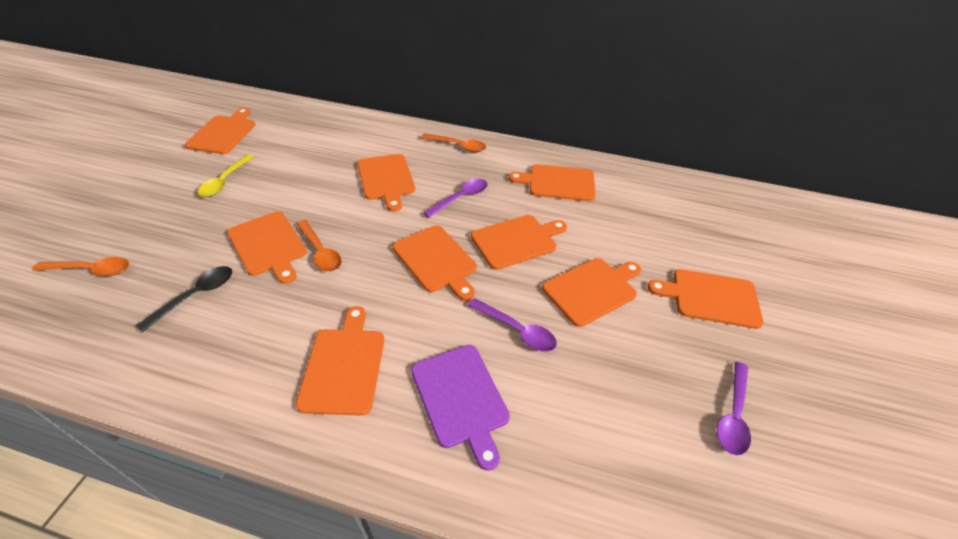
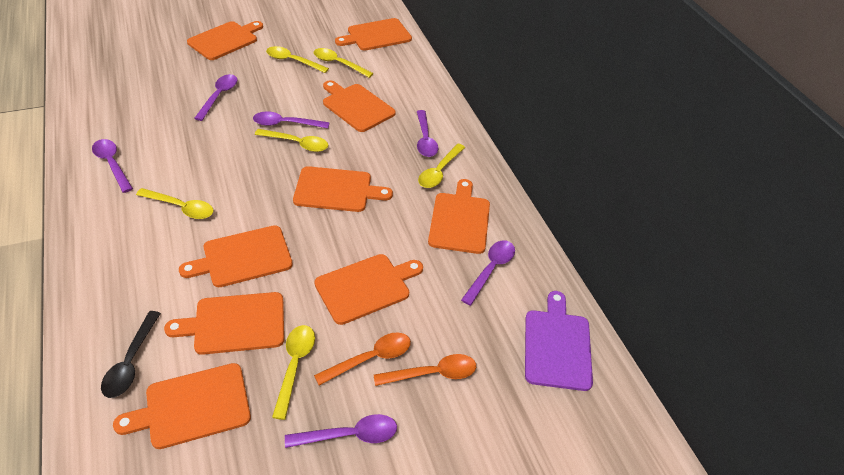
orange spoon: 3 -> 2
purple spoon: 3 -> 6
yellow spoon: 1 -> 6

